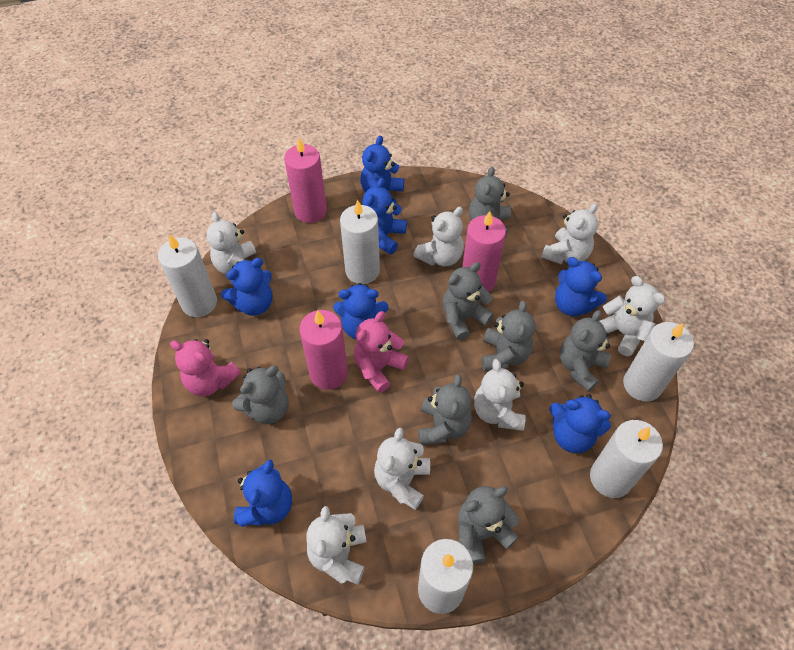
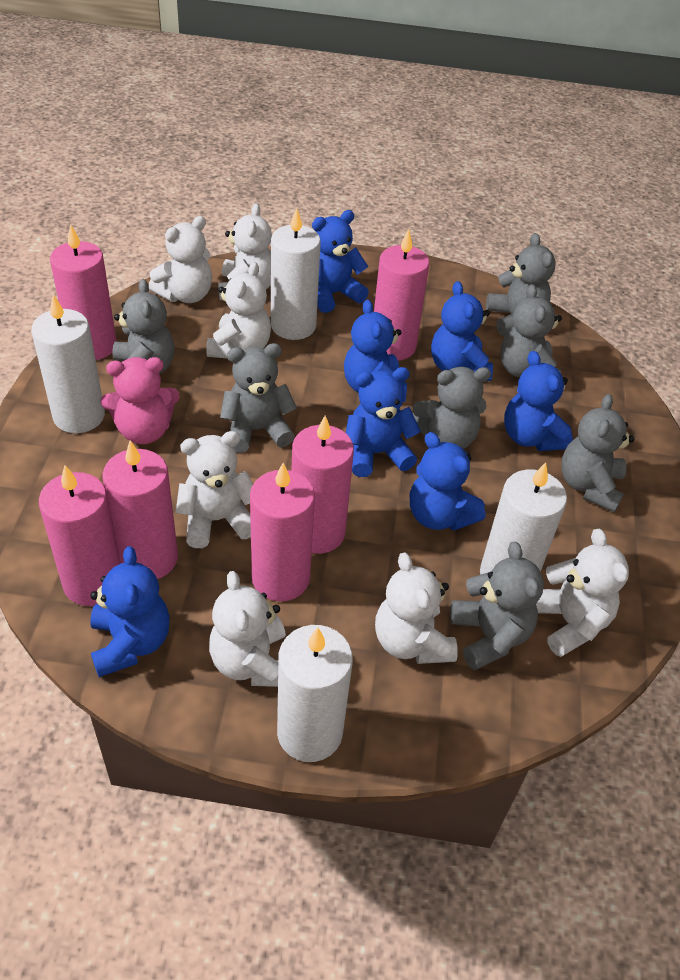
pink candle: 3 -> 6
pink teddy bear: 2 -> 1
white candle: 5 -> 4

